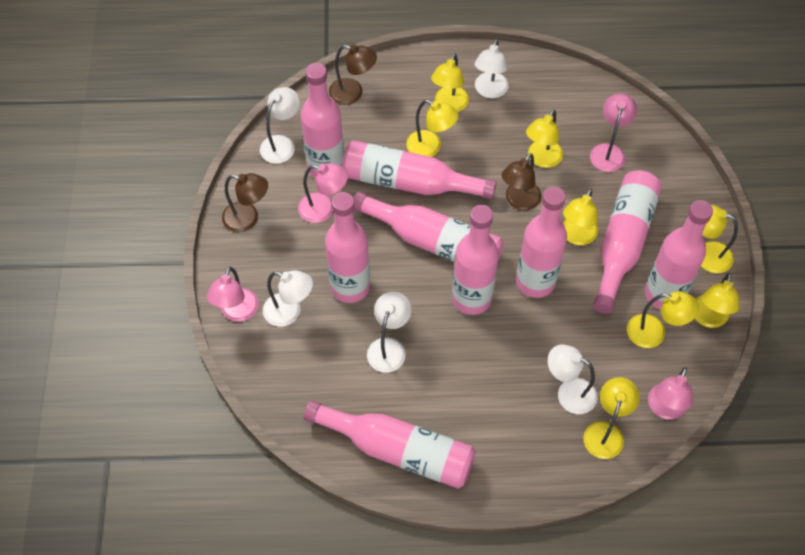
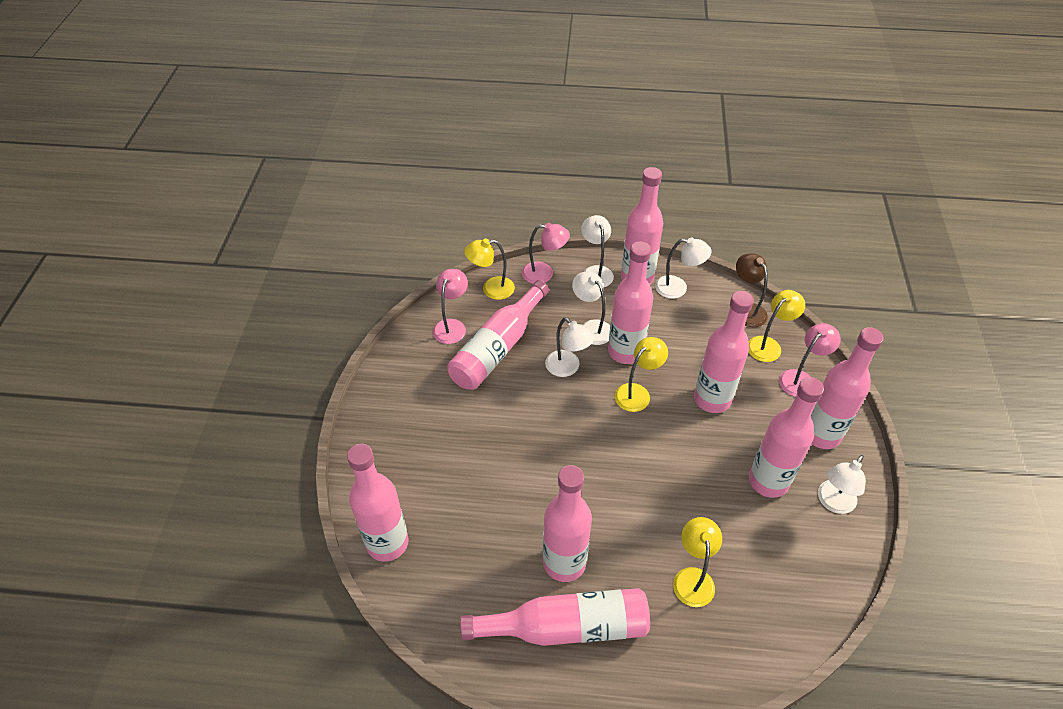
brown lamp: 3 -> 1
pink lamp: 4 -> 3
yellow lamp: 8 -> 4

